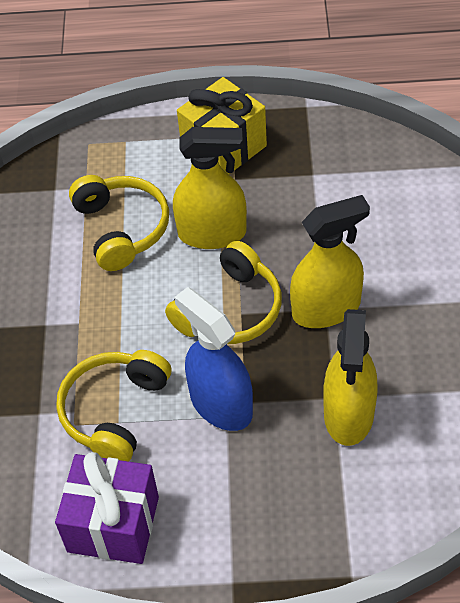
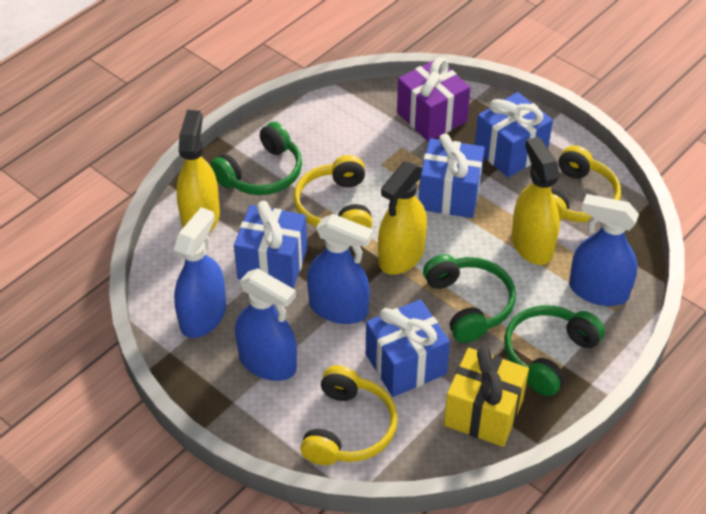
blue gift: 0 -> 4
blue spray bottle: 1 -> 4
green headphones: 0 -> 3

